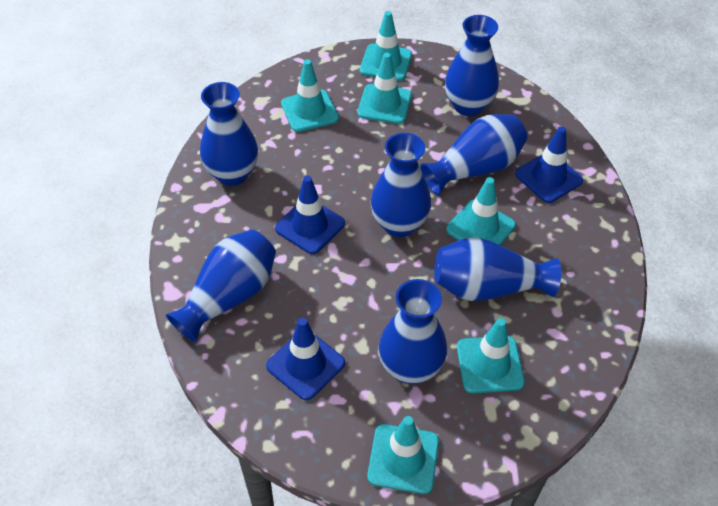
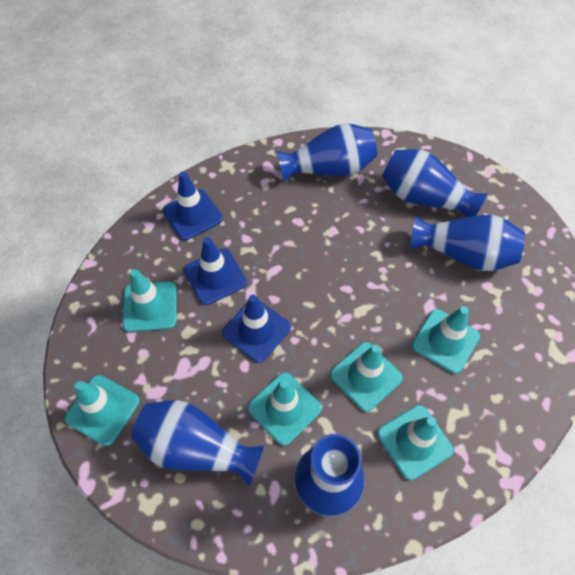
blue vase: 7 -> 5

